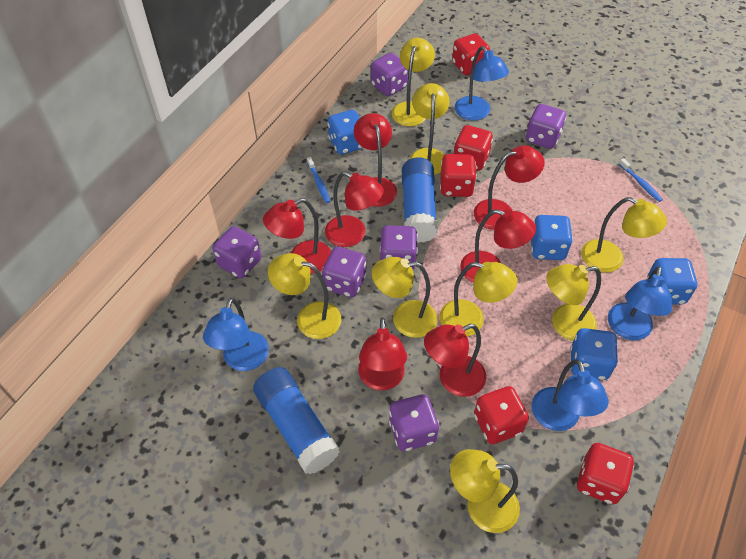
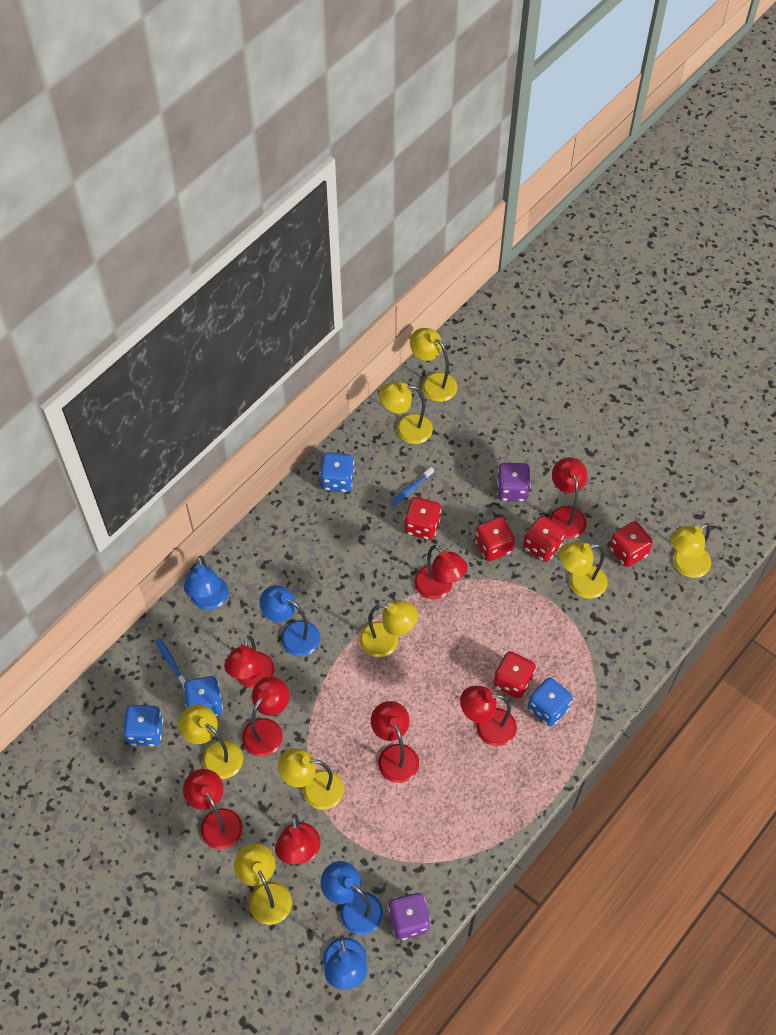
blue glue stick: 2 -> 0
purple dice: 6 -> 2
red lamp: 7 -> 8

